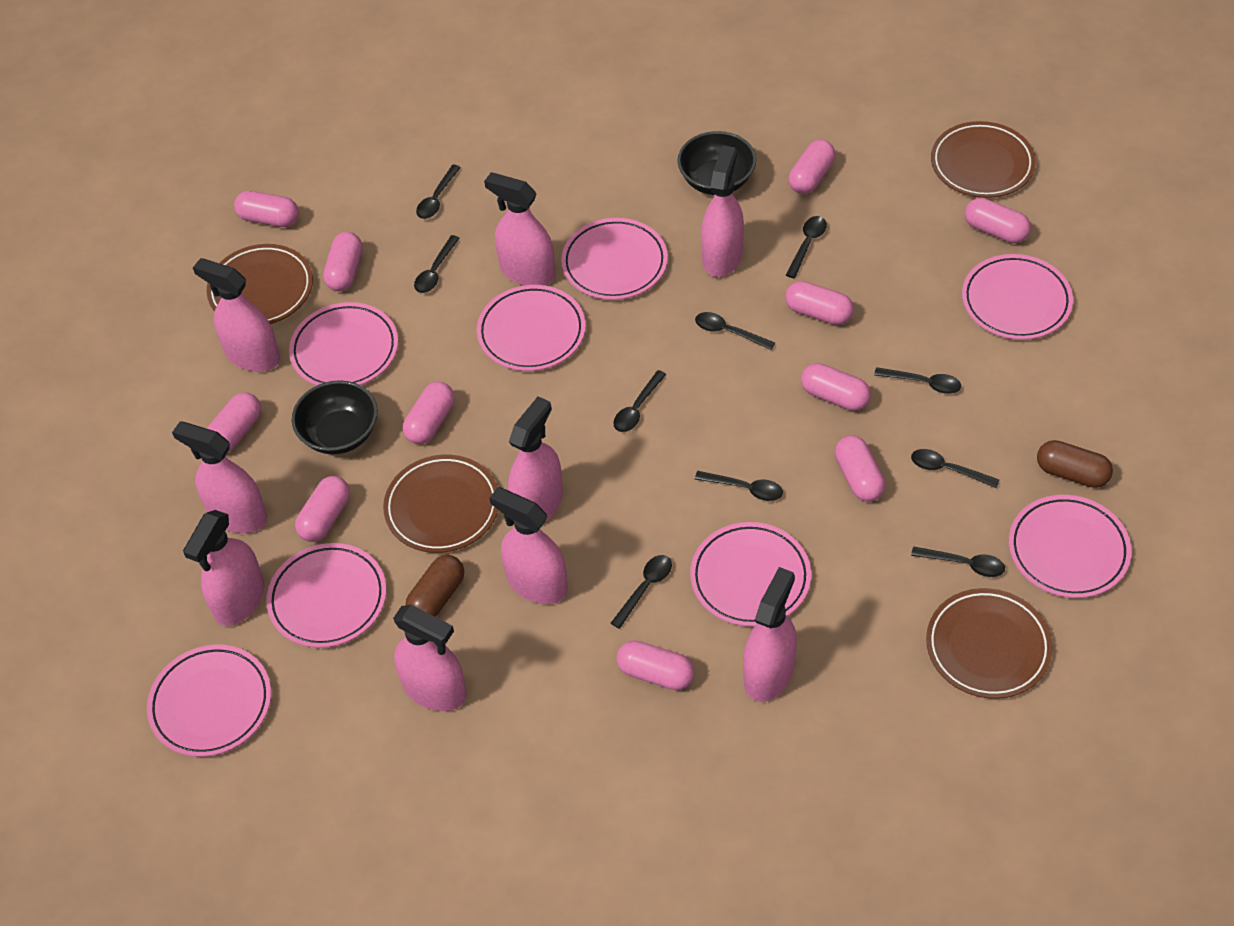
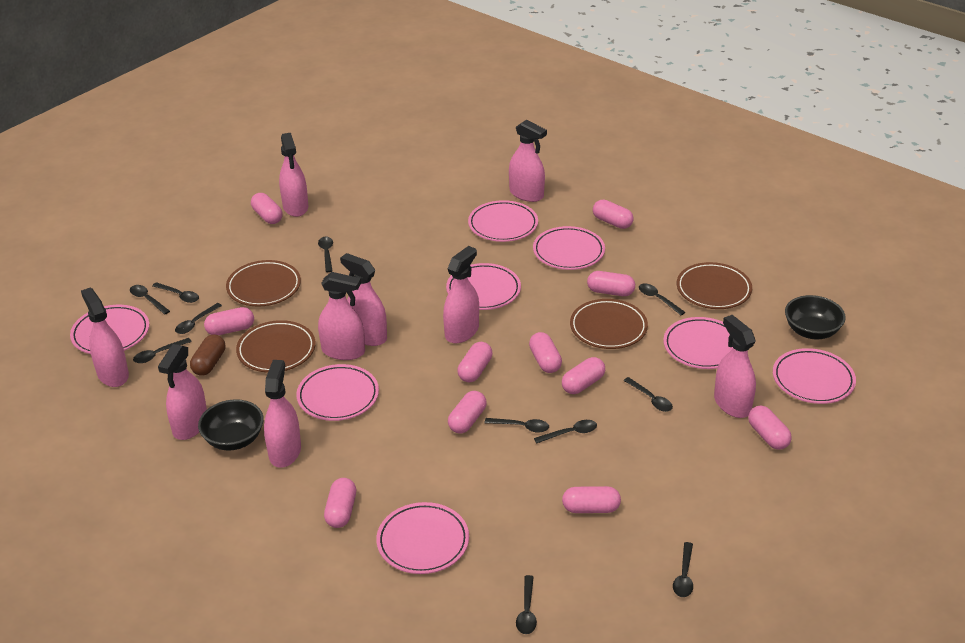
black spoon: 10 -> 11
brown capsule: 2 -> 1

